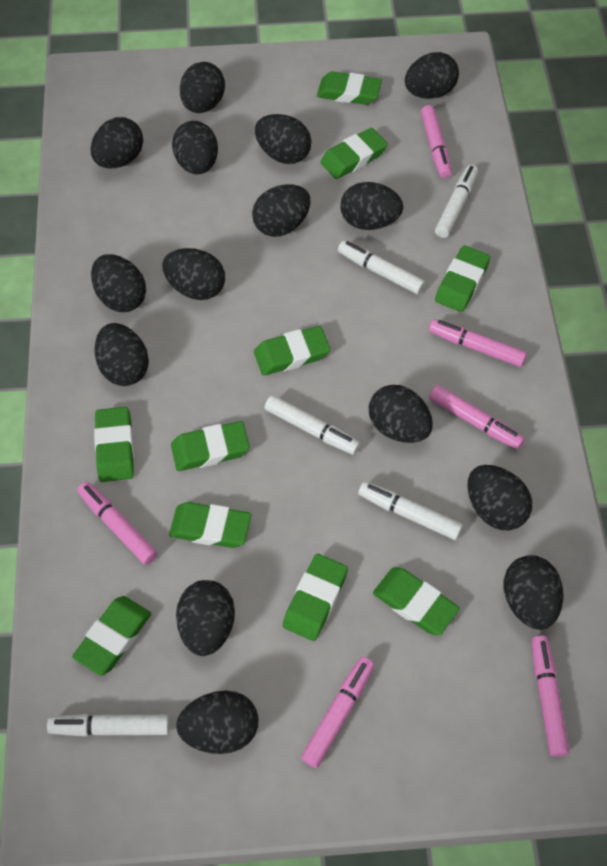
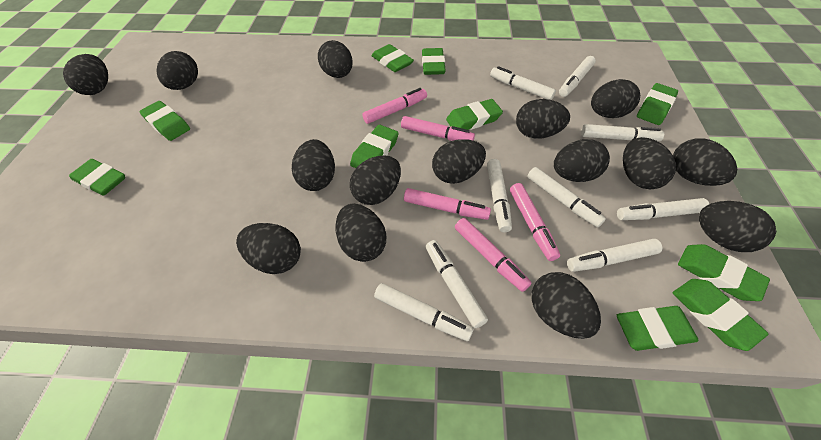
pink marker: 6 -> 5
white marker: 5 -> 9

